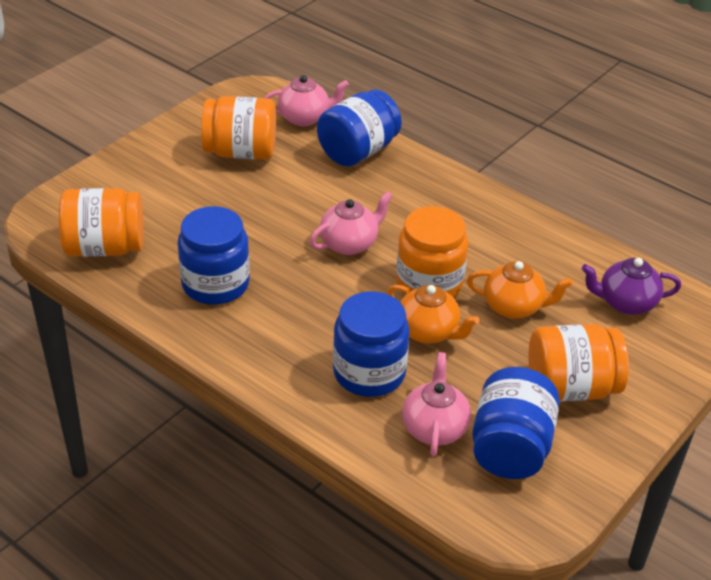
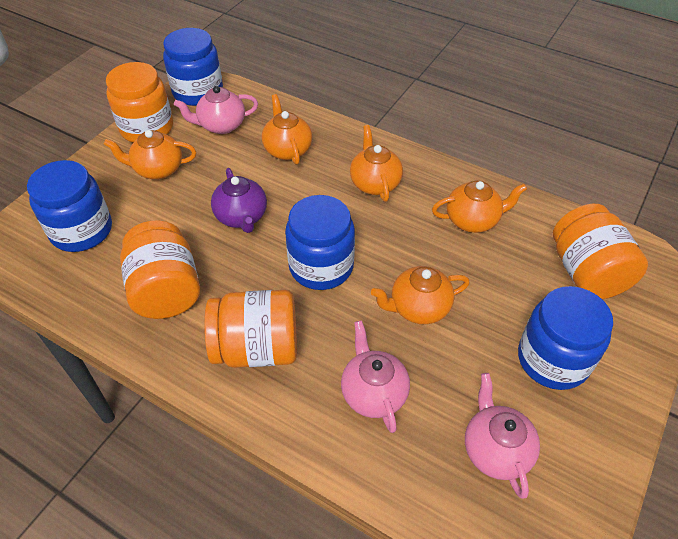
orange teapot: 2 -> 5

